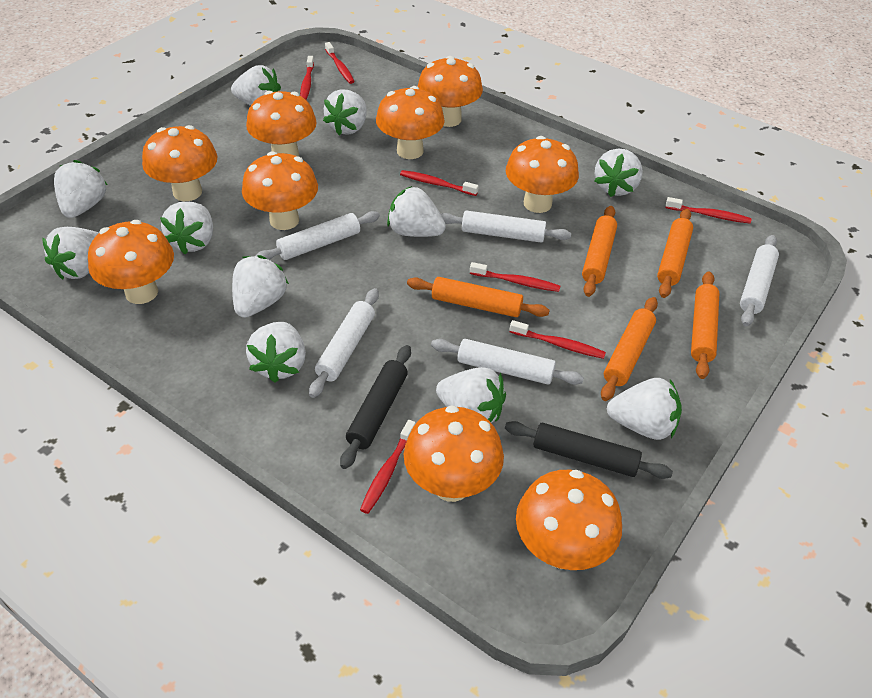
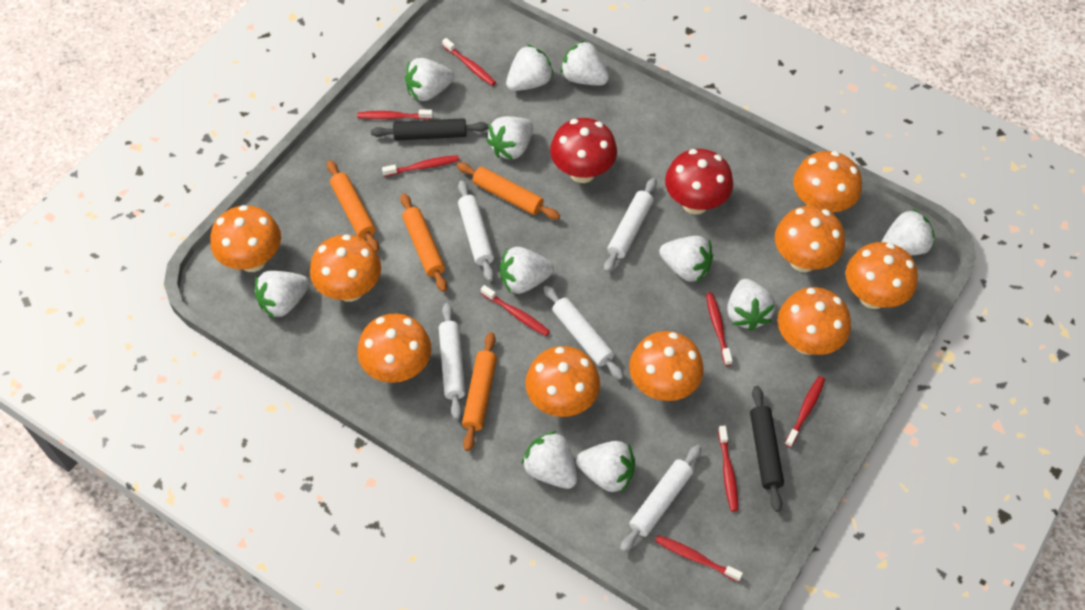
orange rolling pin: 5 -> 4
red mushroom: 0 -> 2
red toothbrush: 7 -> 8

